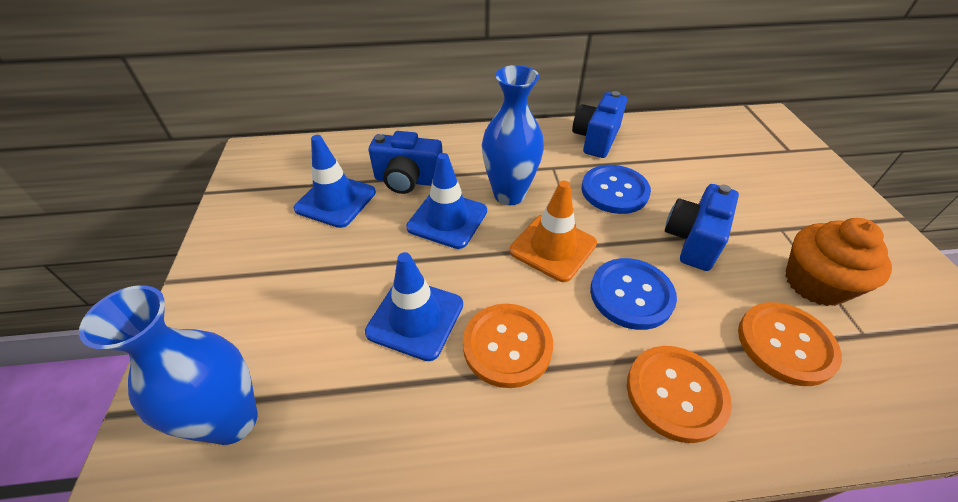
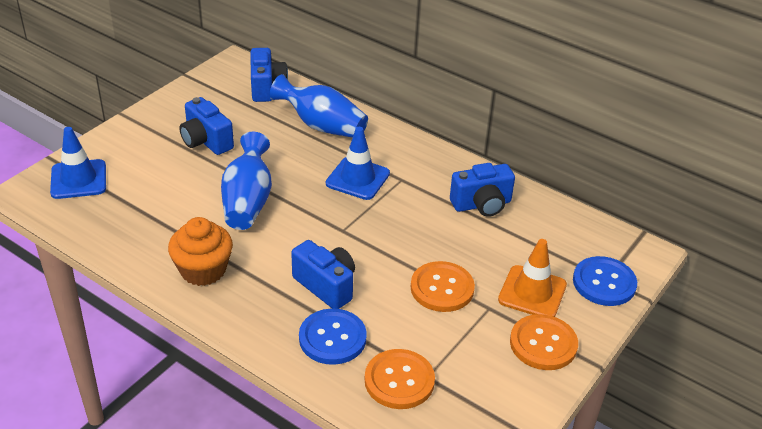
blue camera: 3 -> 4
blue traffic cone: 3 -> 2

